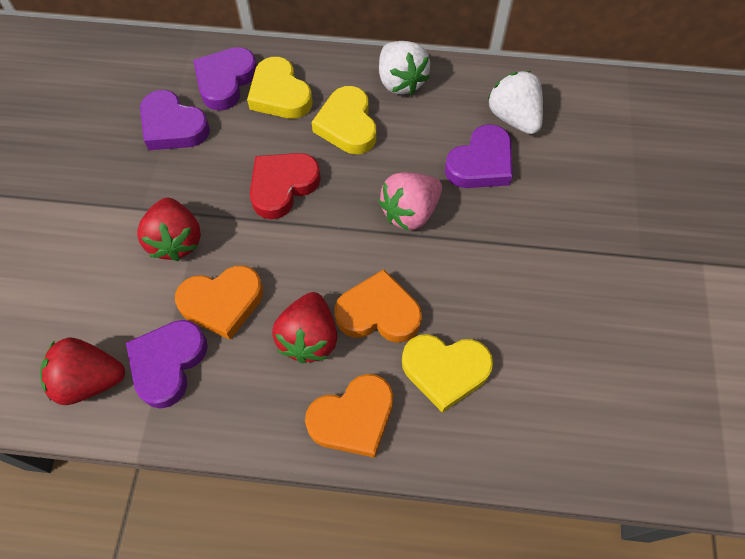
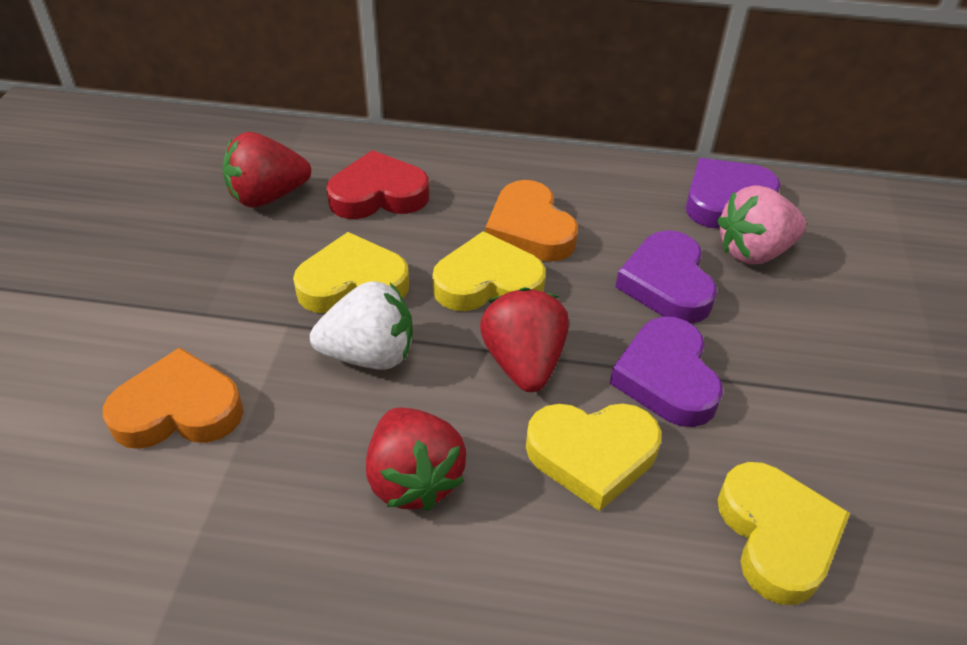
orange heart: 3 -> 2
purple heart: 4 -> 3
white strawberry: 2 -> 1
yellow heart: 3 -> 4

